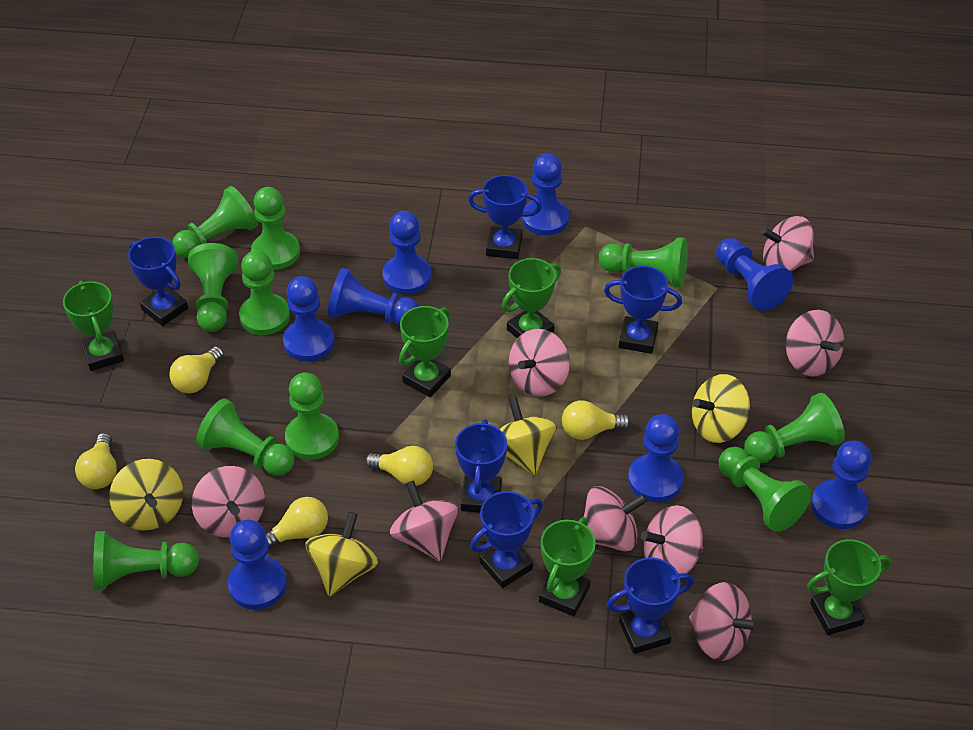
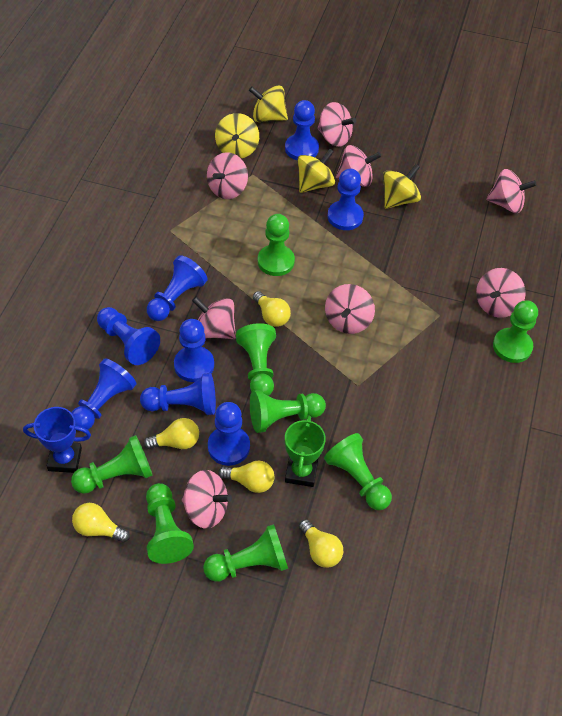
blue trophy: 6 -> 1
green pawn: 10 -> 8
green trophy: 5 -> 1

